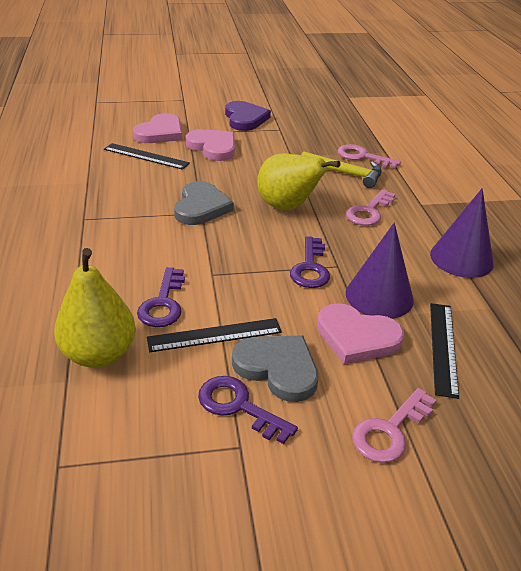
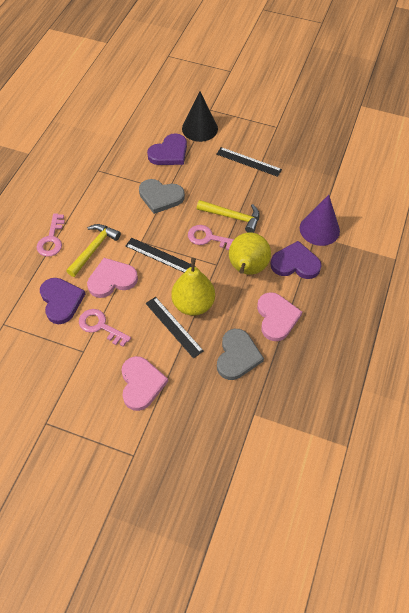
black cone: 0 -> 1
purple cone: 2 -> 1
purple heart: 1 -> 3
purple key: 3 -> 0
yellow hammer: 1 -> 2

